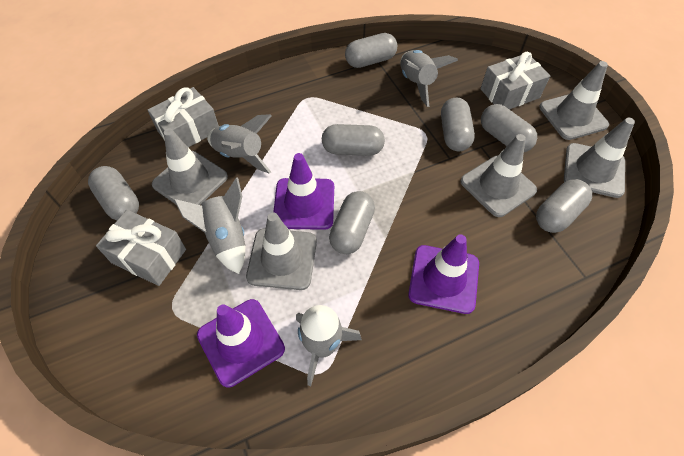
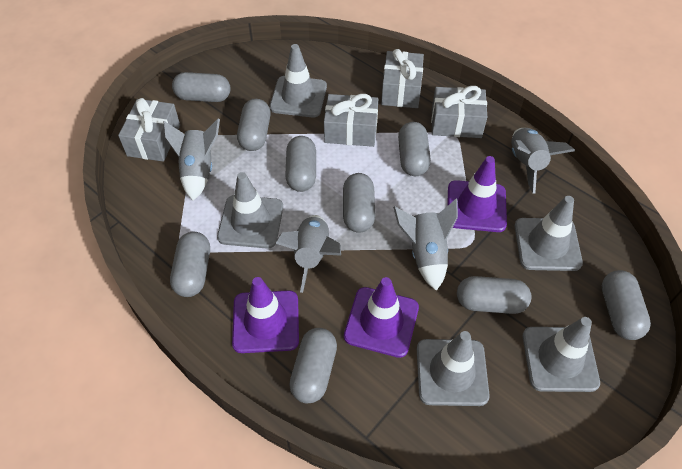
grey capsule: 7 -> 9
grey gift: 3 -> 4

